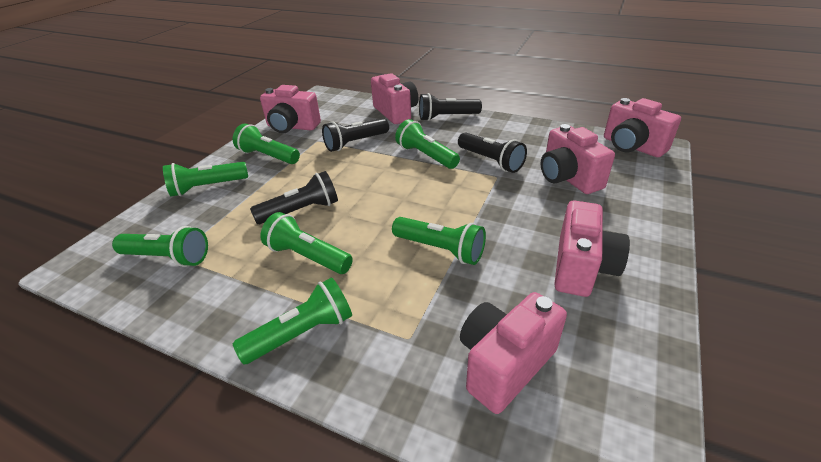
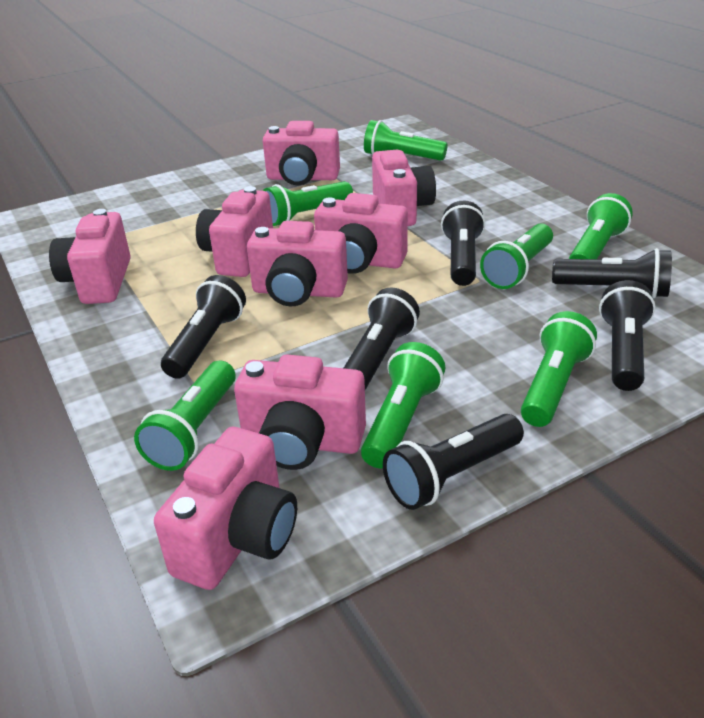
black flashlight: 4 -> 6
pink camera: 6 -> 8

